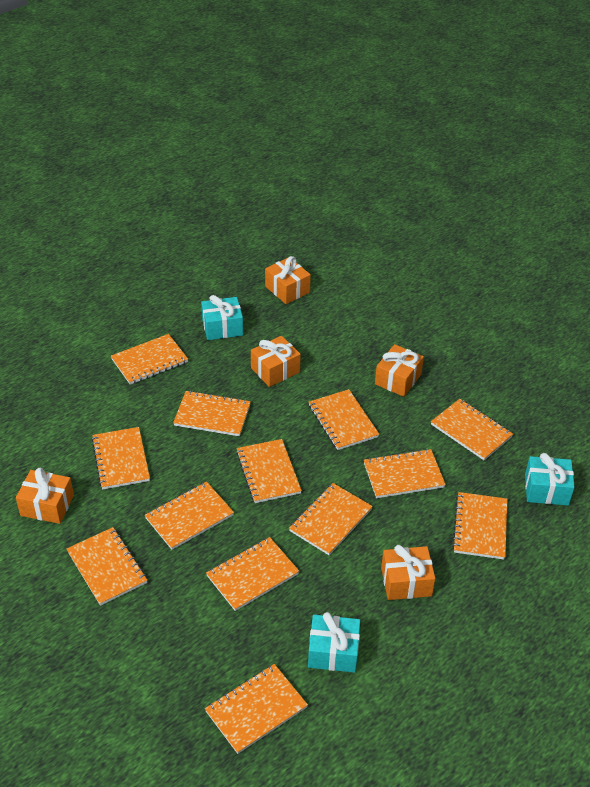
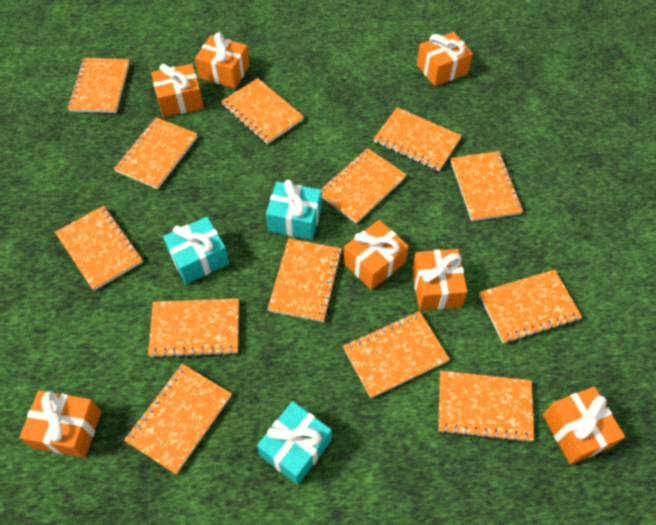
orange gift: 5 -> 7

